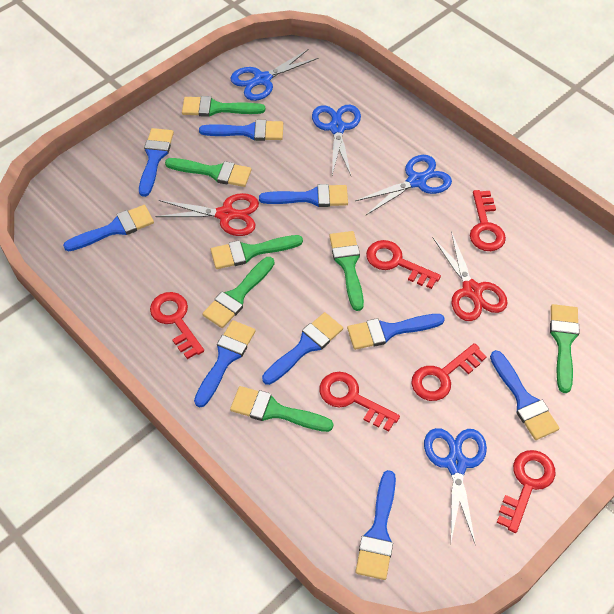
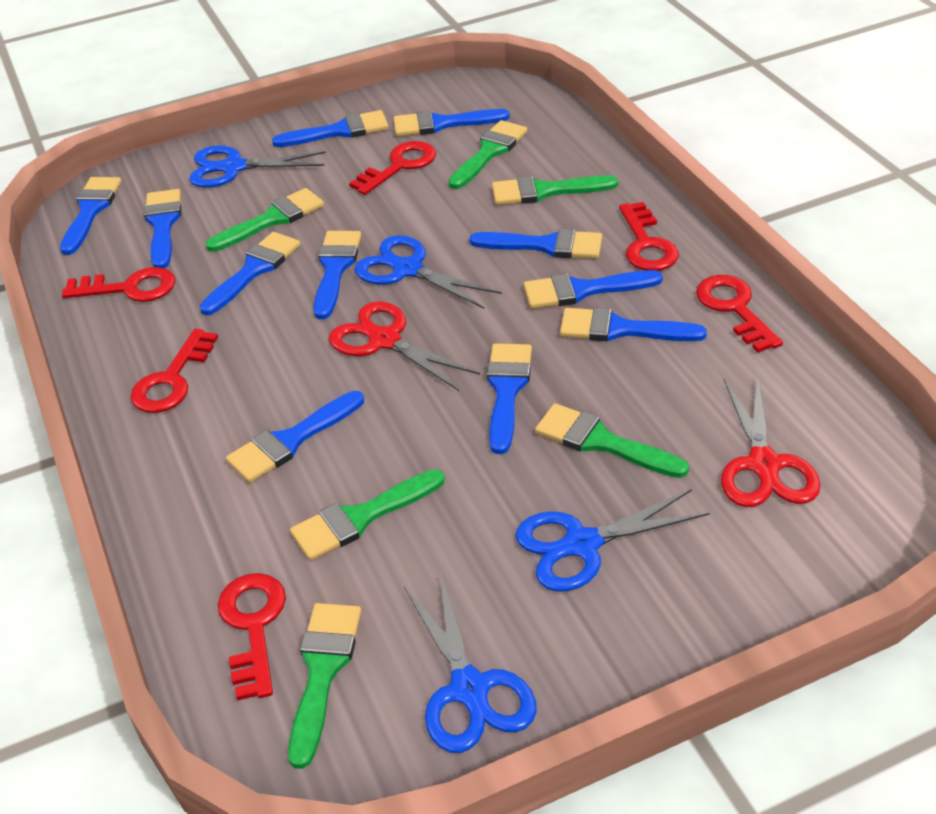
blue brush: 9 -> 11
green brush: 7 -> 6

